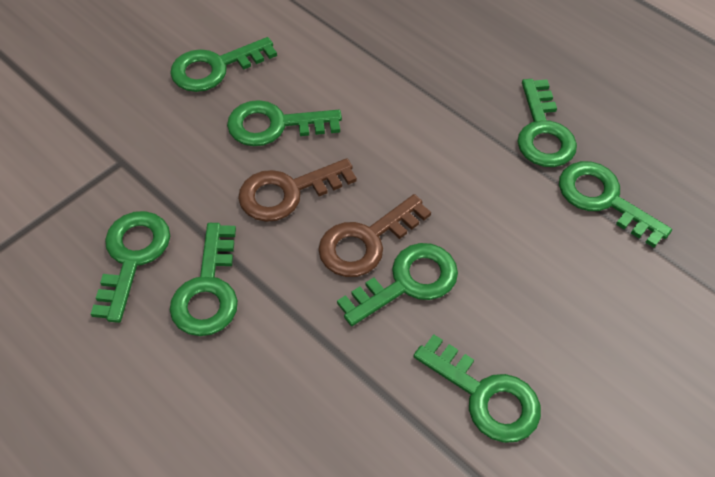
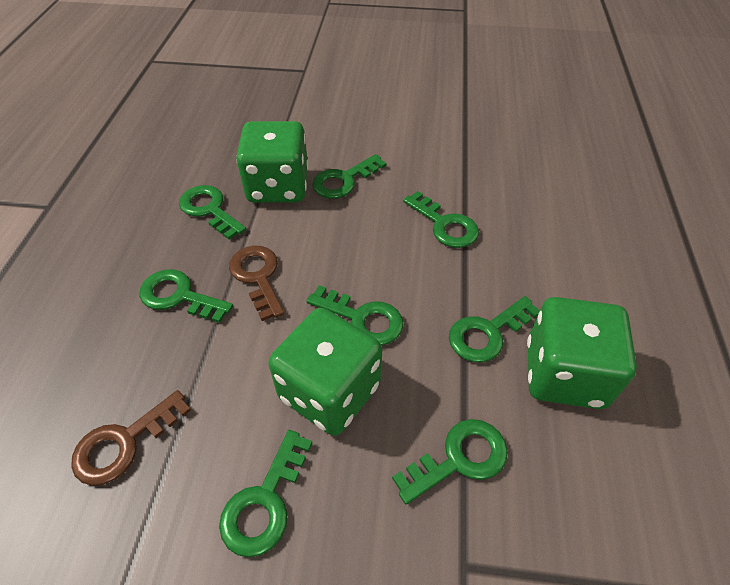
green dice: 0 -> 3

